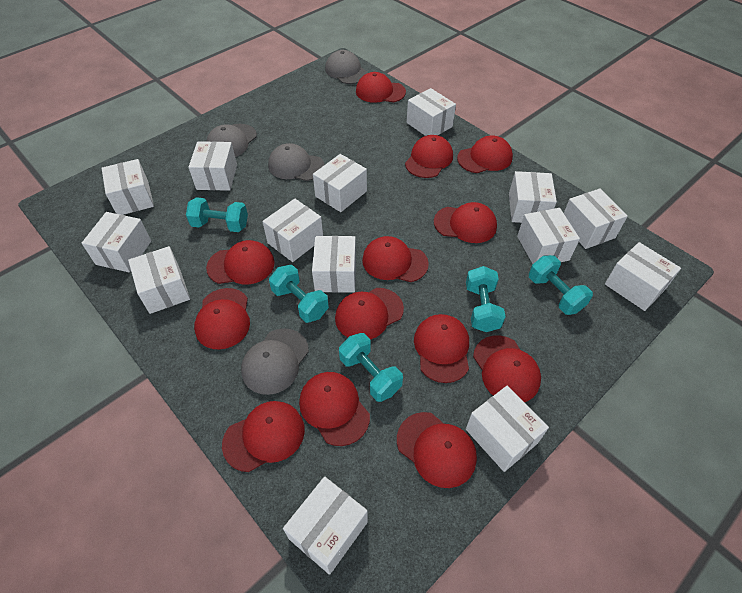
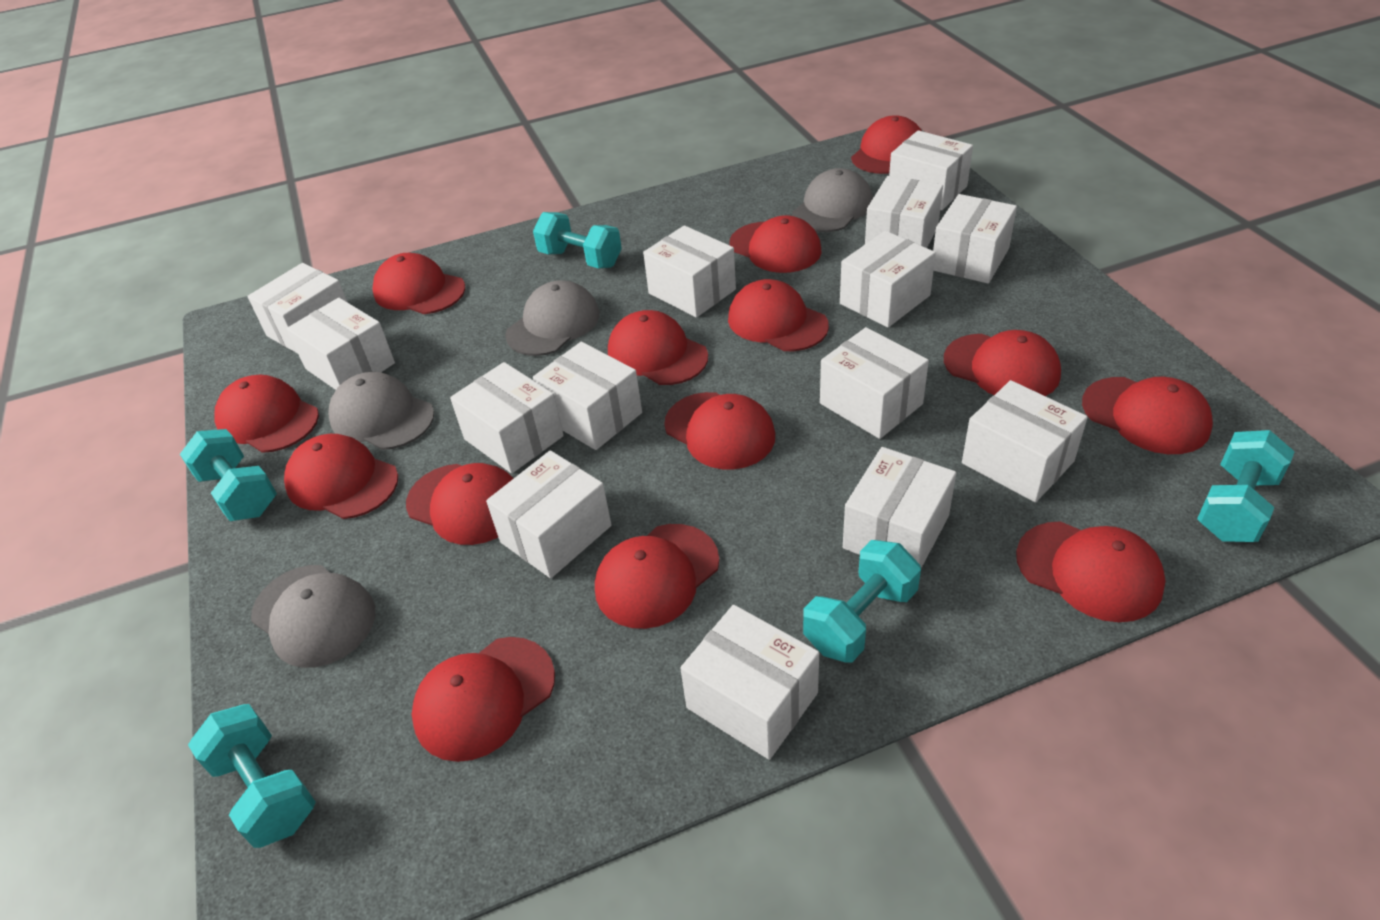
red cap: 13 -> 14

